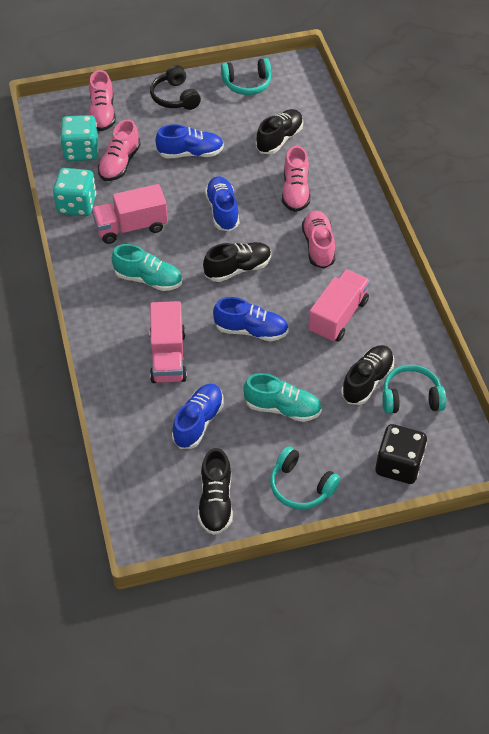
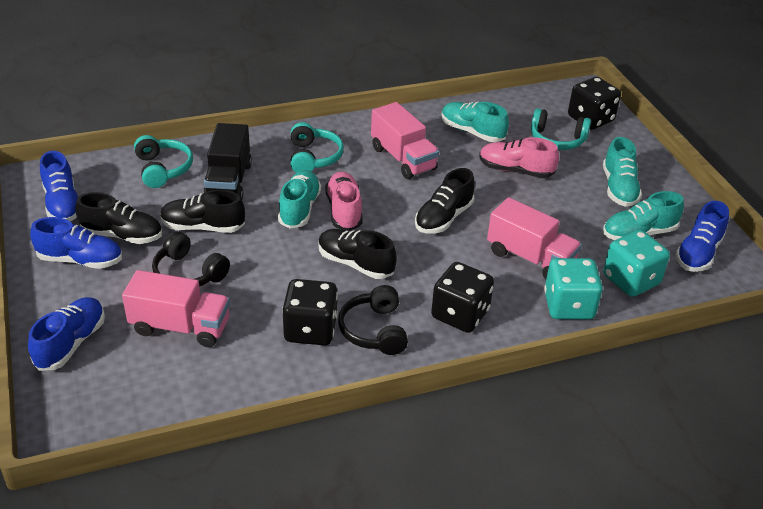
black dice: 1 -> 3
black headphones: 1 -> 2
black truck: 0 -> 1
pink shoe: 4 -> 2
turquoise shoe: 2 -> 4

